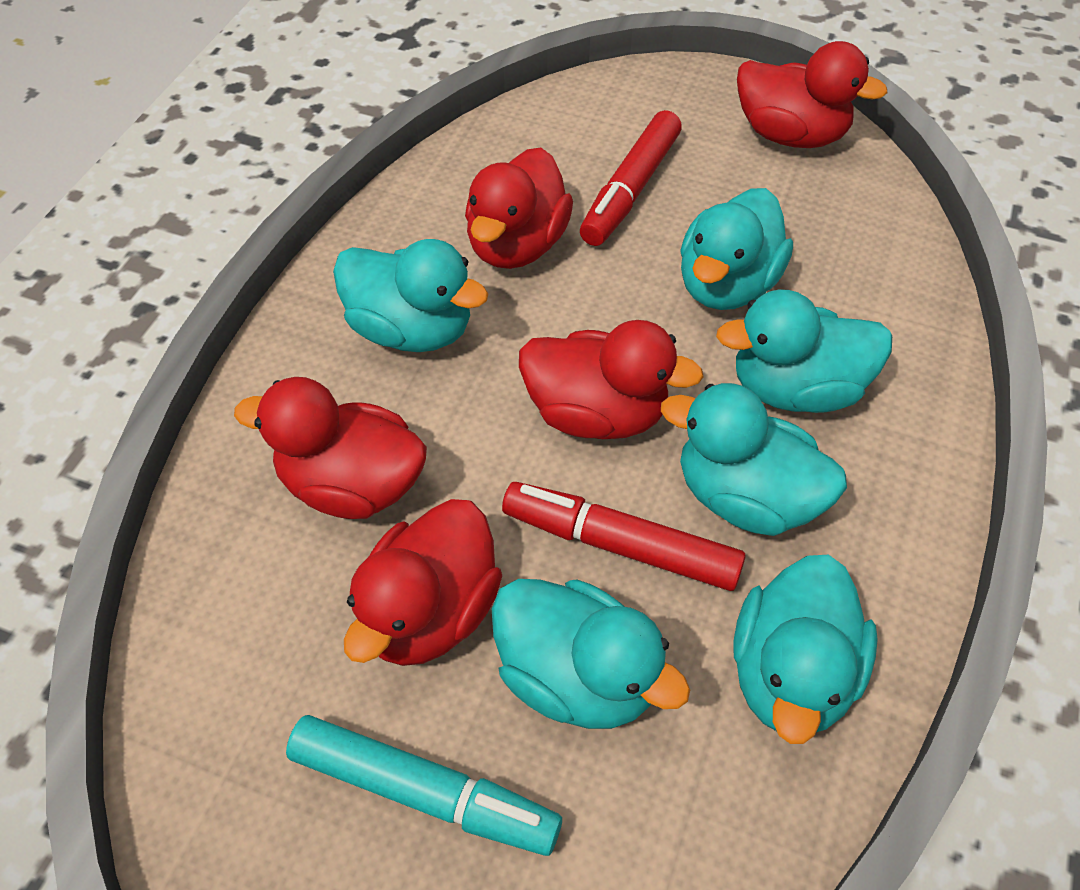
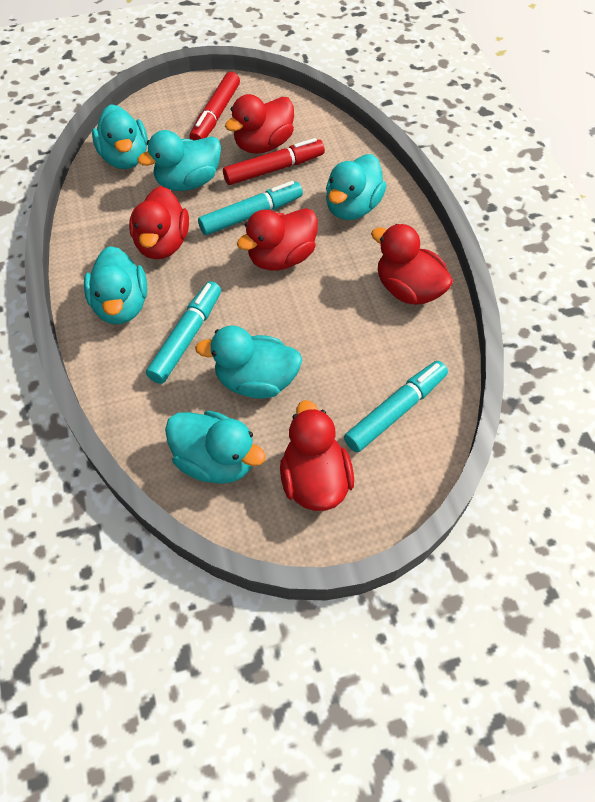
turquoise marker: 1 -> 3

